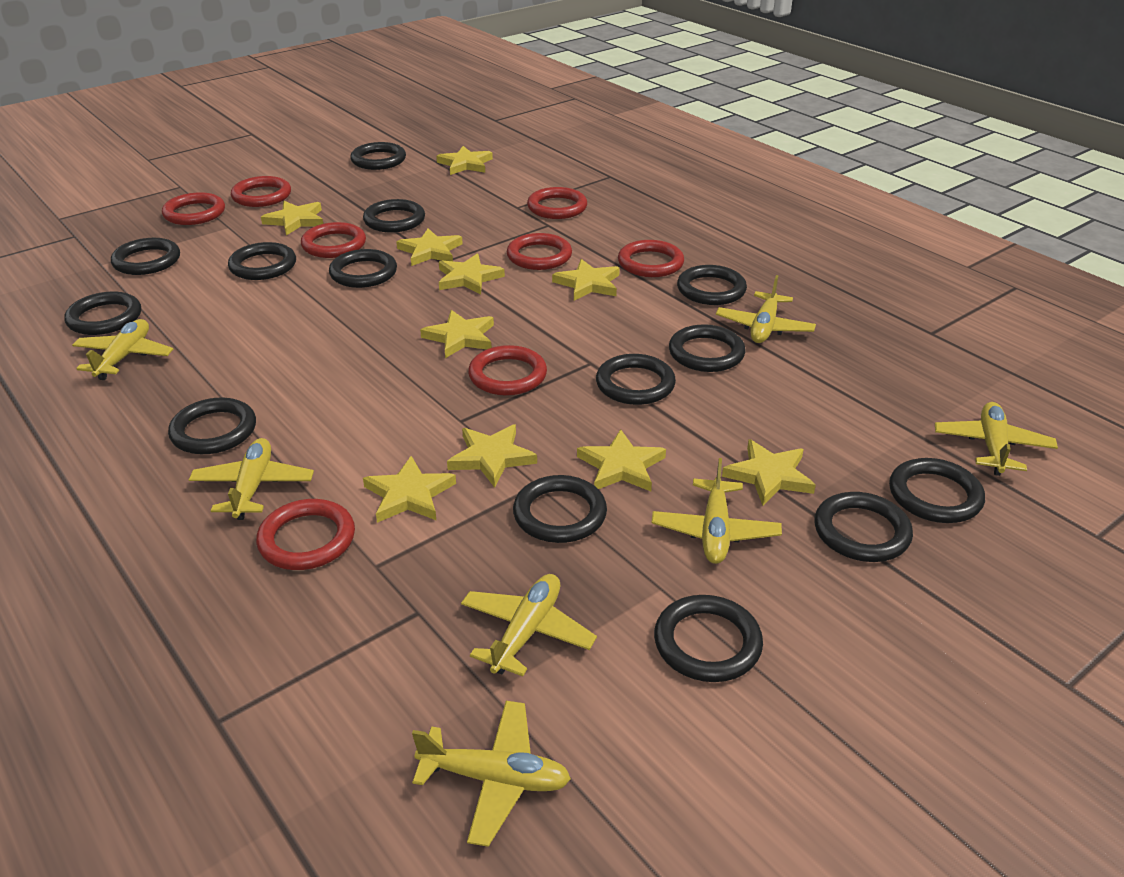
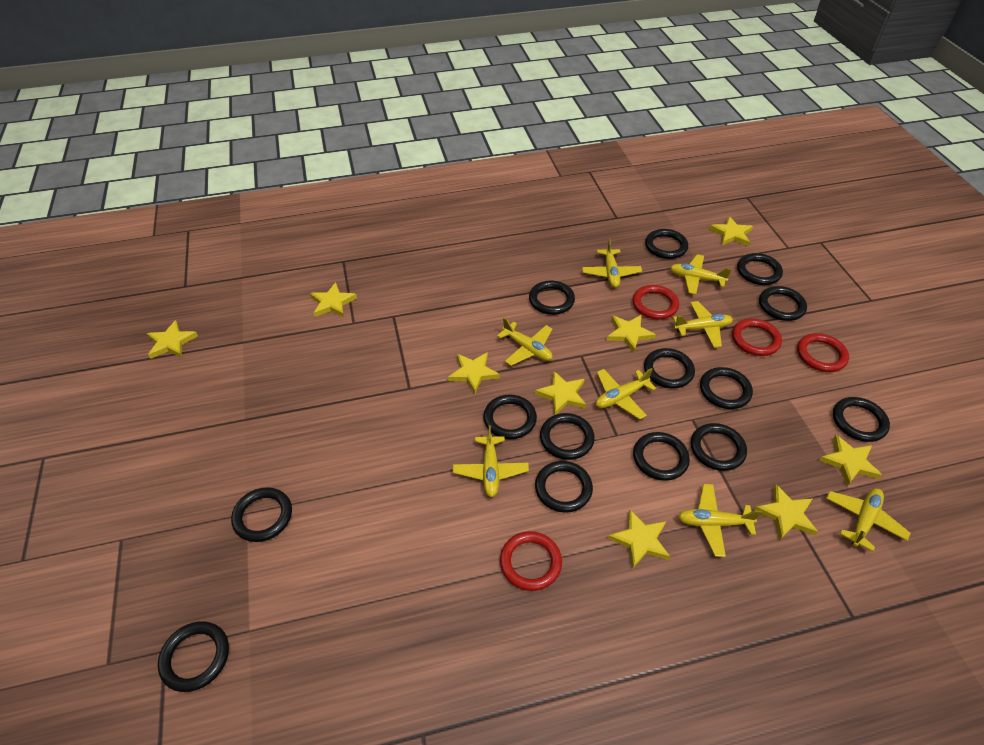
red ring: 8 -> 4
yellow plane: 7 -> 8
yellow star: 10 -> 9

